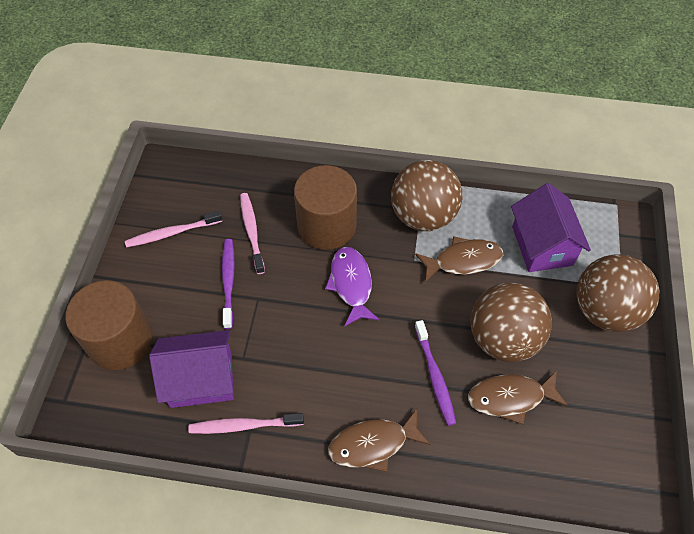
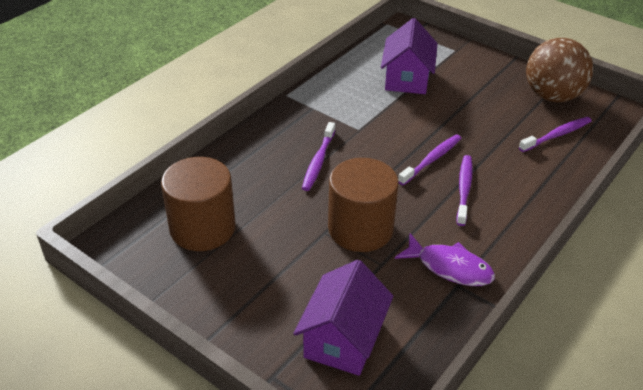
brown ball: 3 -> 1
brown fish: 3 -> 0
pink toothbrush: 3 -> 0
purple toothbrush: 2 -> 4

